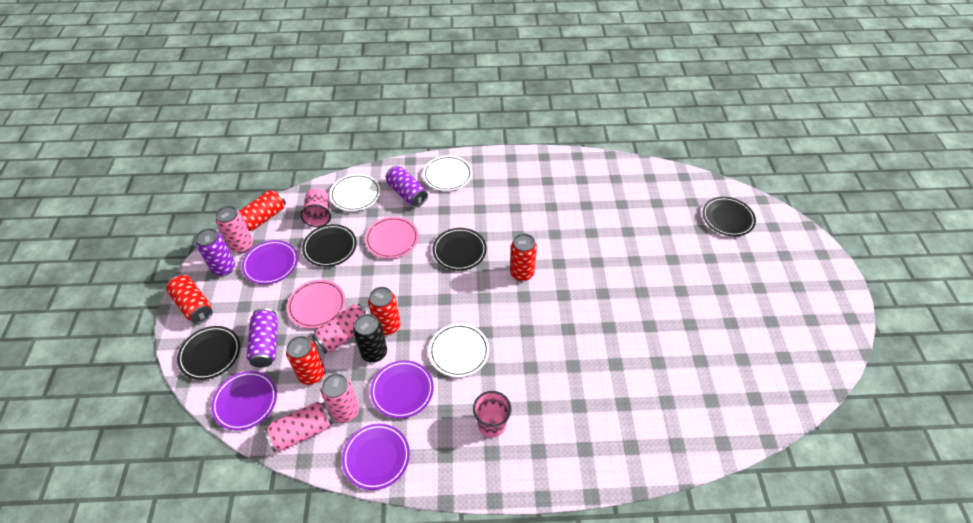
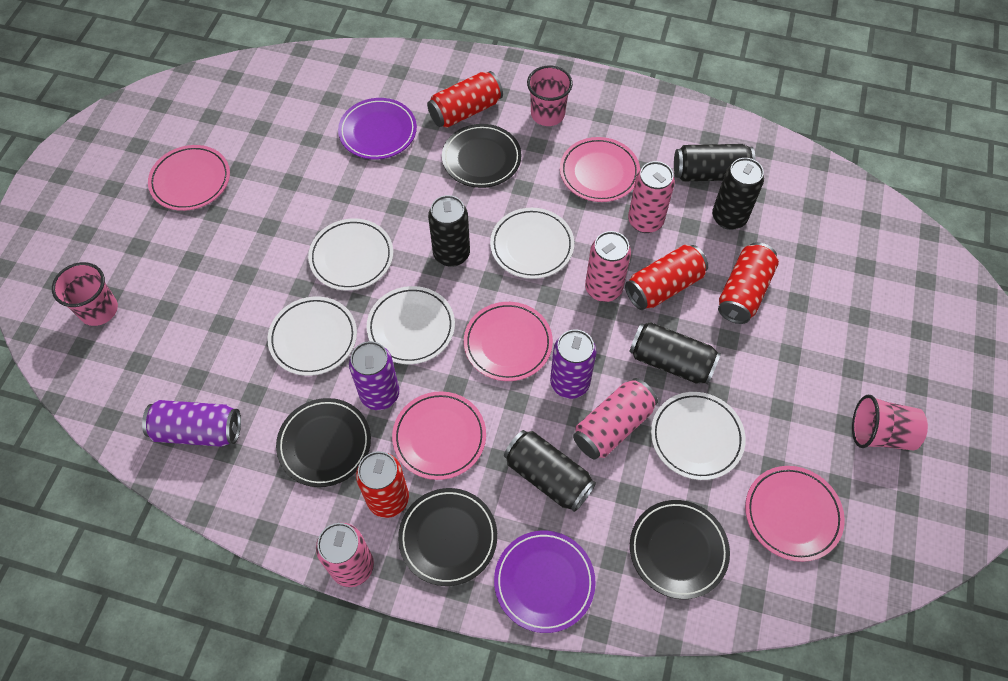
black can: 1 -> 5
pink cup: 2 -> 3
pink plate: 2 -> 5
purple plate: 4 -> 2
red can: 5 -> 4
white plate: 3 -> 5

